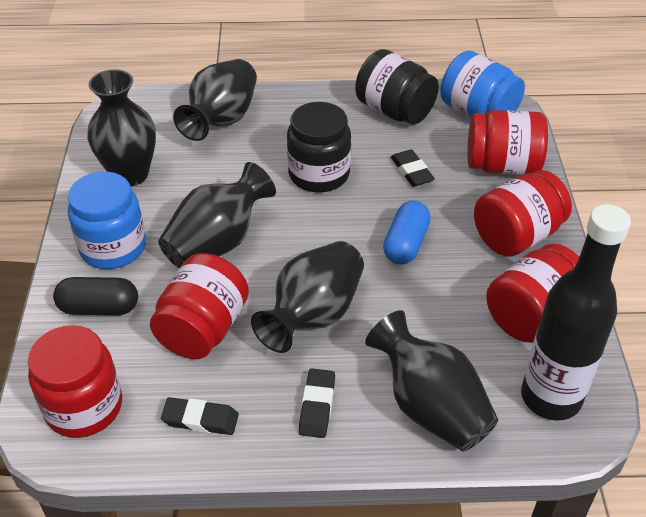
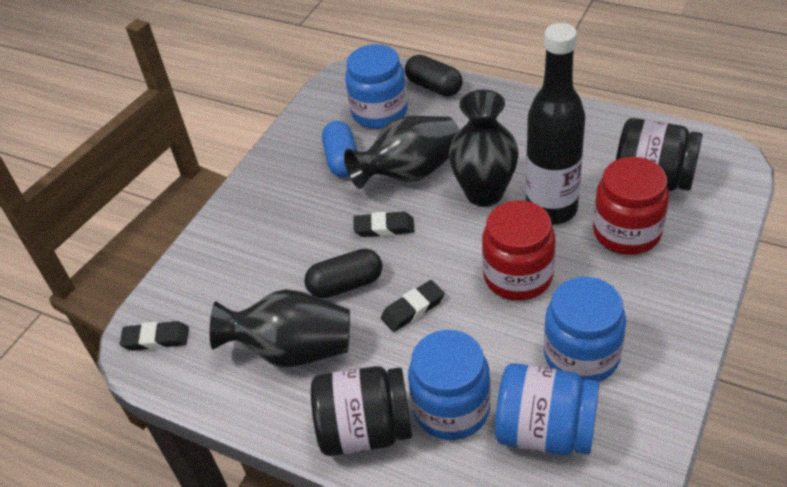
black capsule: 1 -> 2
black vase: 5 -> 3
blue jar: 2 -> 4
red jar: 5 -> 2

